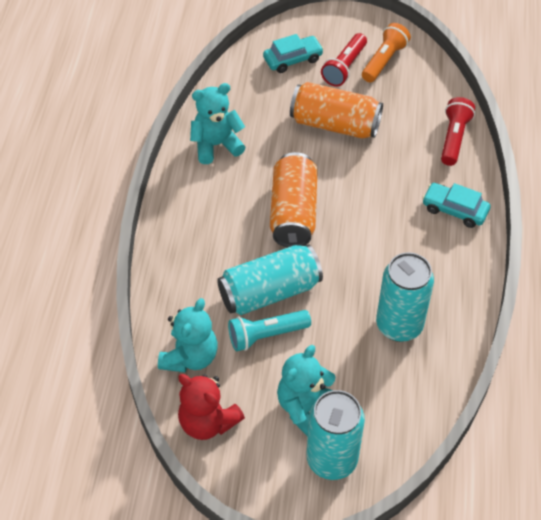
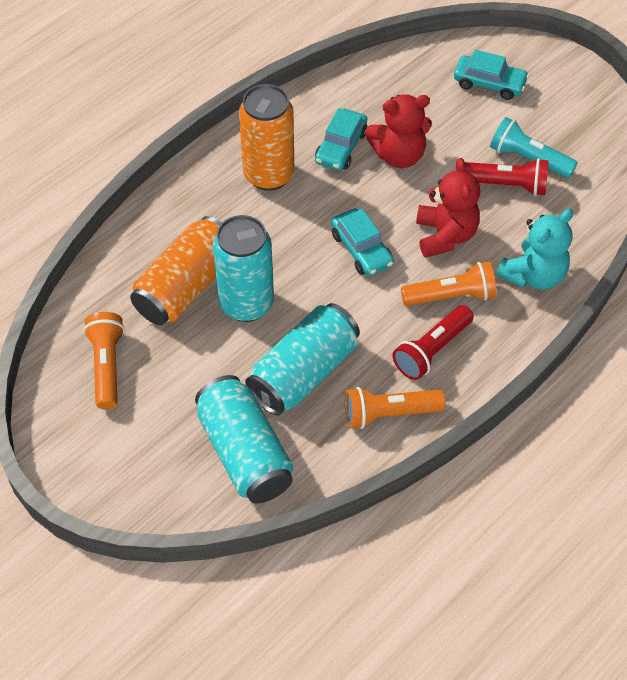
orange flashlight: 1 -> 3
red teddy bear: 1 -> 2
turquoise car: 2 -> 3
turquoise teddy bear: 3 -> 1

